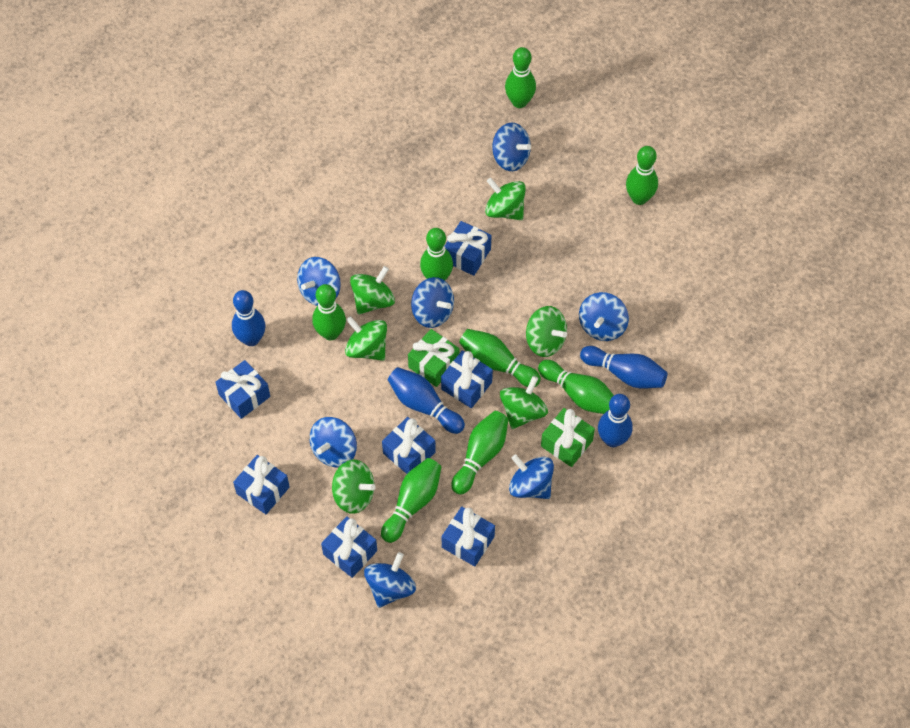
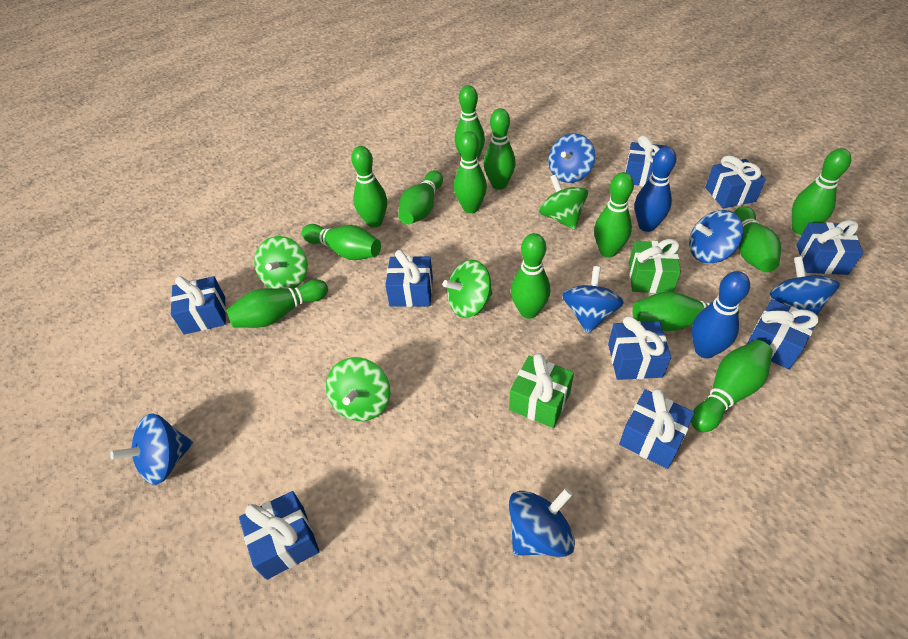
blue bowling pin: 4 -> 2
blue gift: 7 -> 9
blue spinning top: 7 -> 6
green bowling pin: 8 -> 13
green spinning top: 6 -> 4

